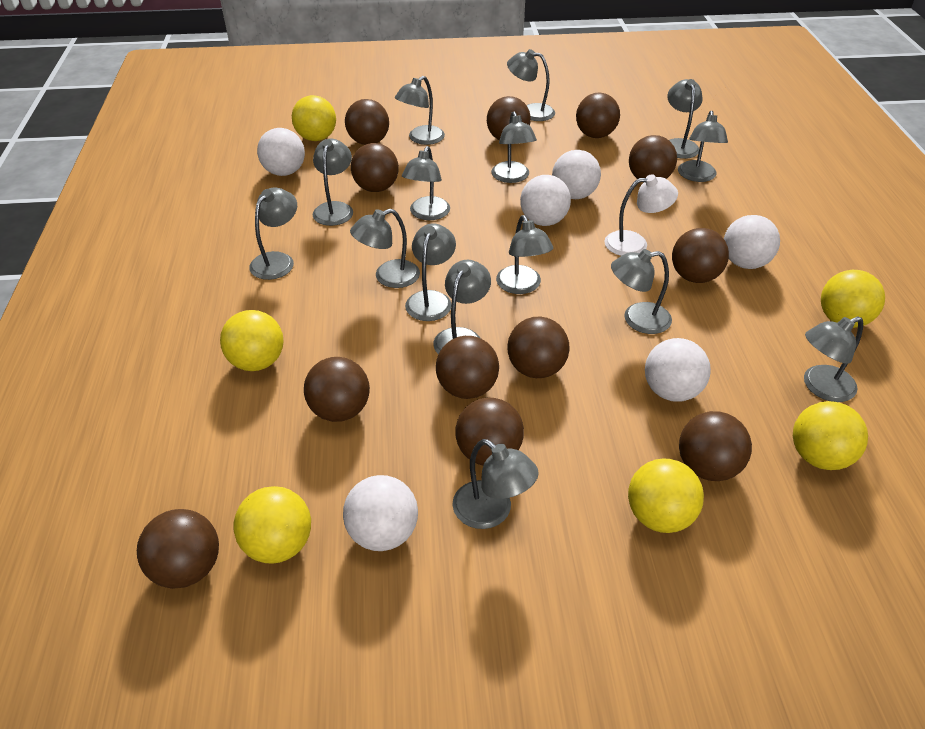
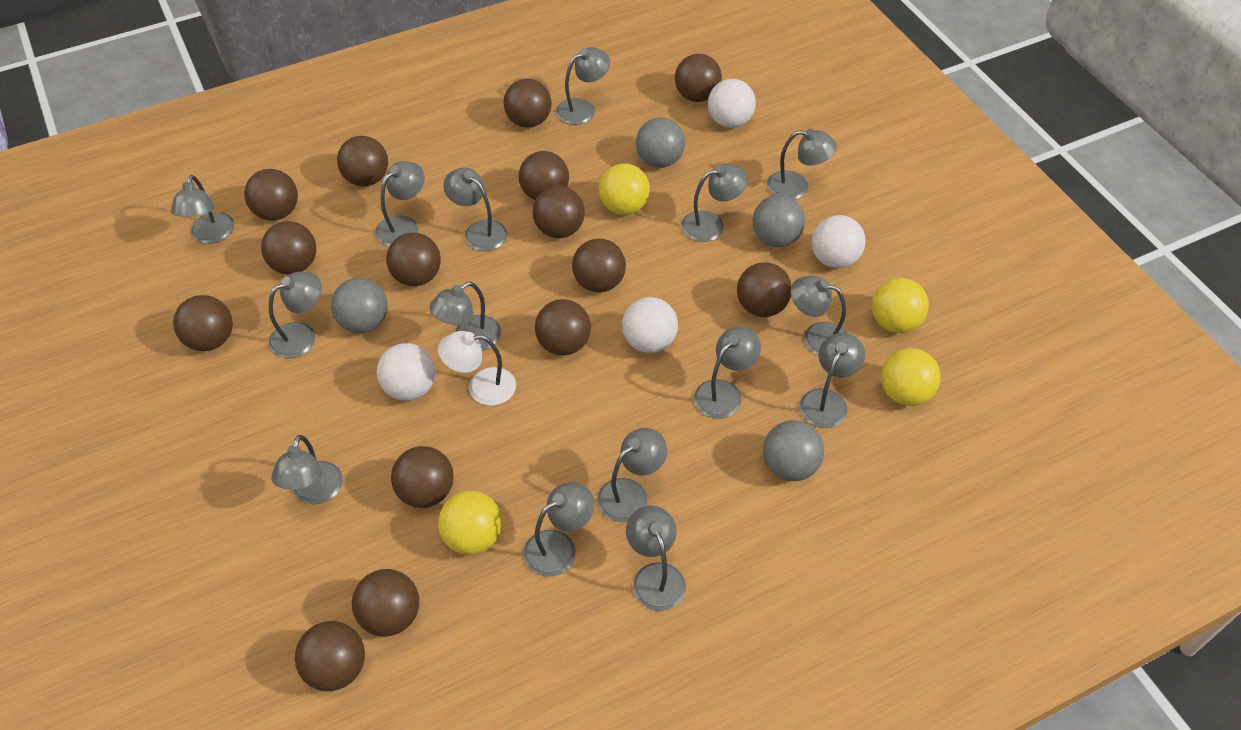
brown ball: 12 -> 15
grey ball: 0 -> 4
white ball: 6 -> 4
yellow ball: 6 -> 4

